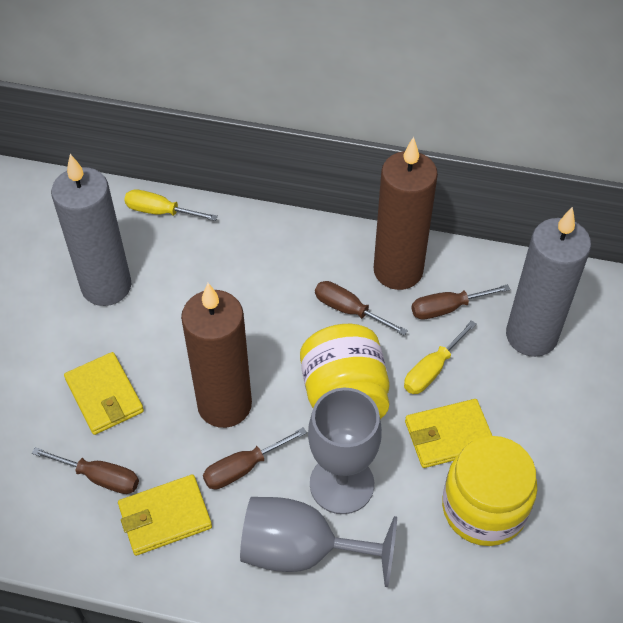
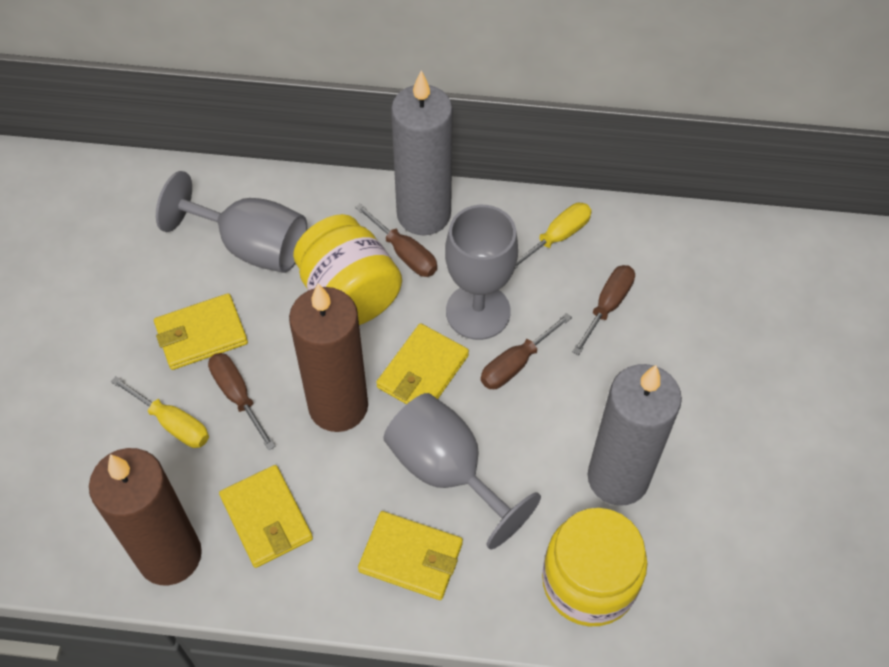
grey goblet: 2 -> 3
yellow wallet: 3 -> 4

